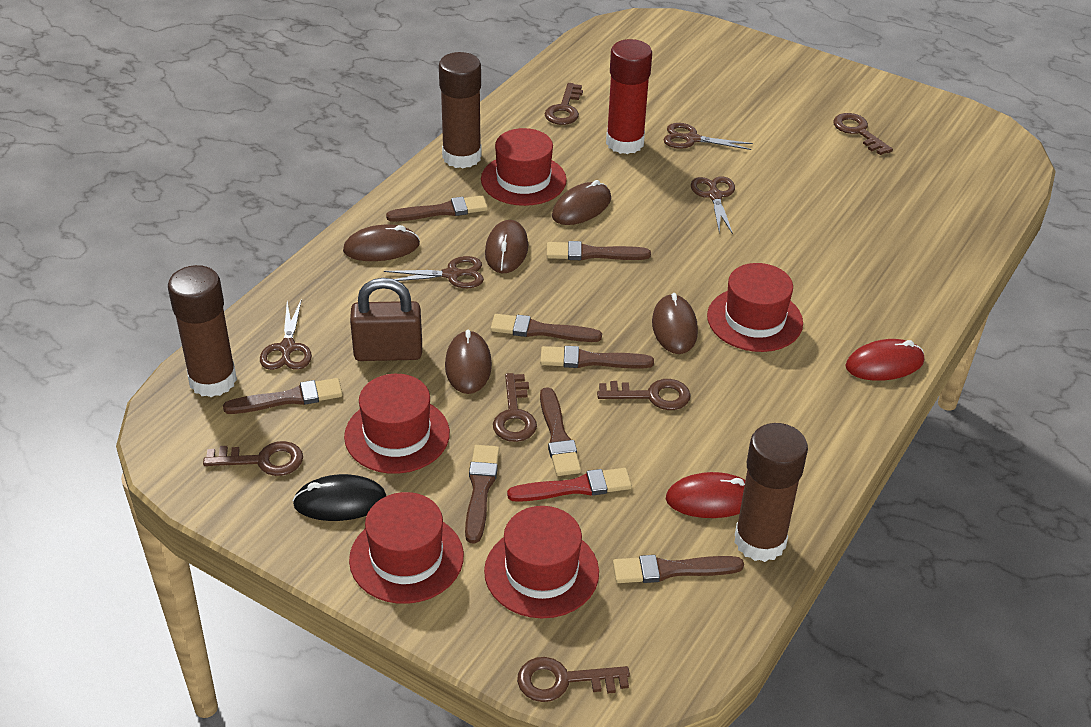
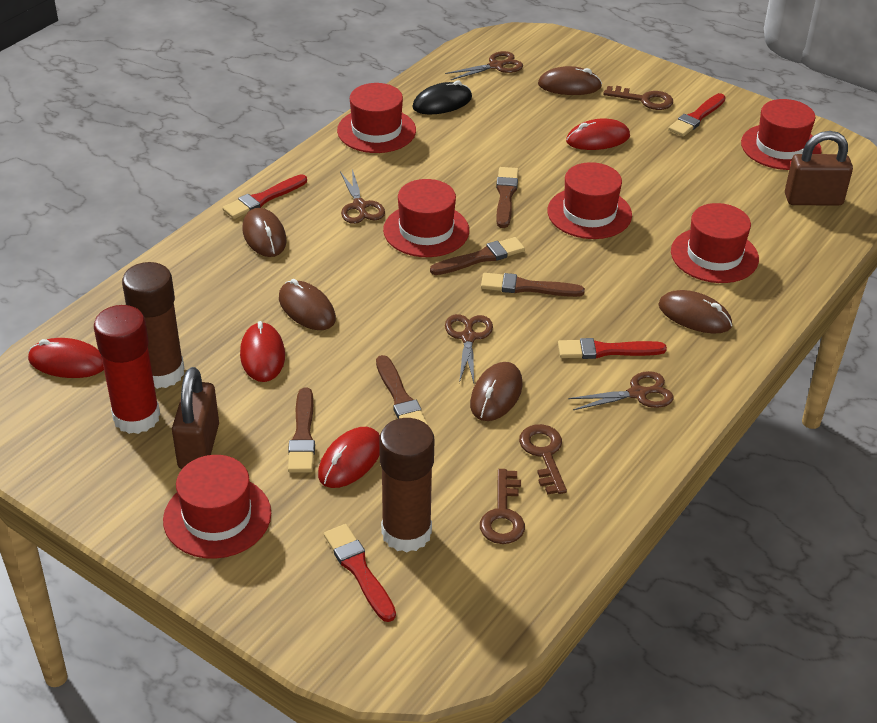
brown brush: 8 -> 5
brown glue stick: 3 -> 2
brown key: 6 -> 3
brown padlock: 1 -> 2
red brush: 1 -> 4
red hat: 5 -> 6
red mouse: 2 -> 4

